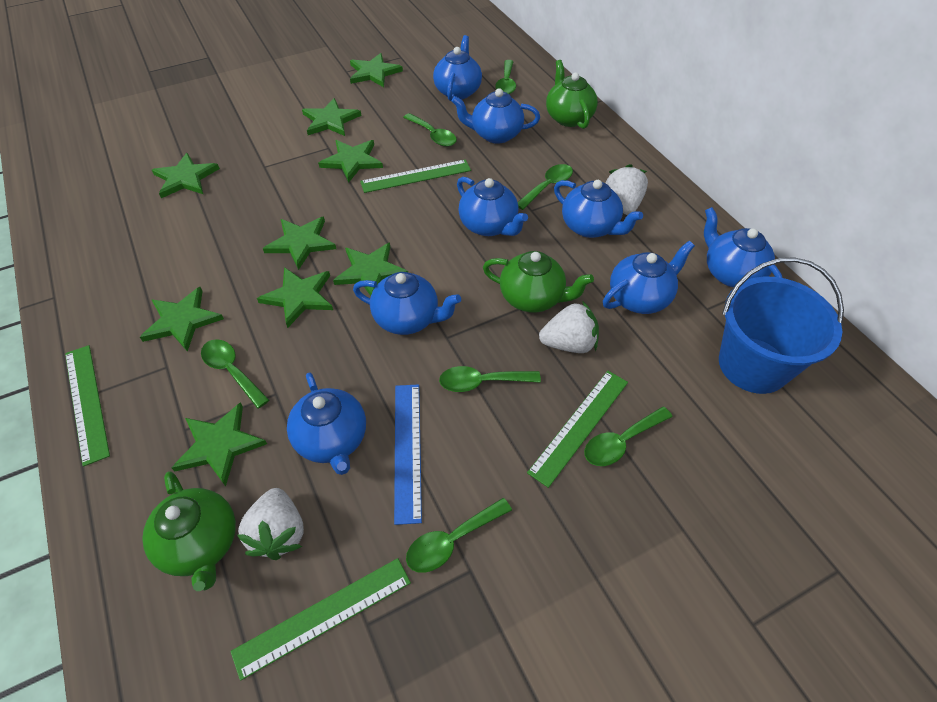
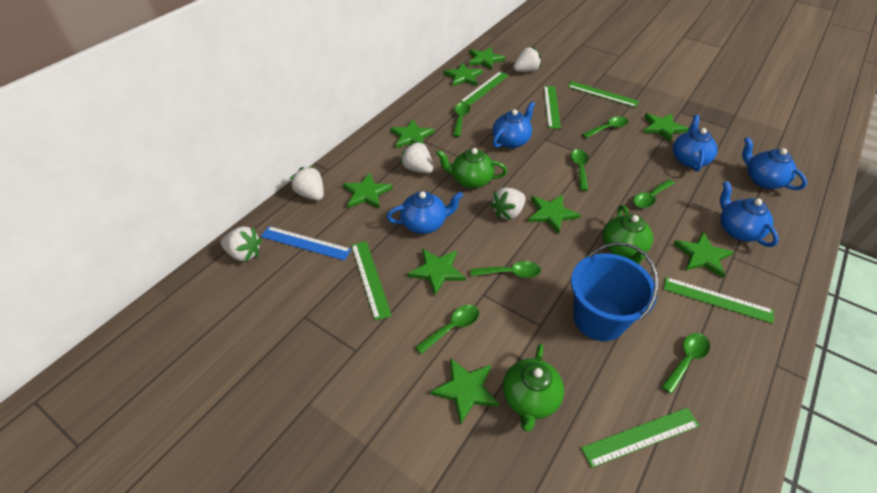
blue teapot: 8 -> 5
green ruler: 4 -> 6
white strawberry: 3 -> 5

